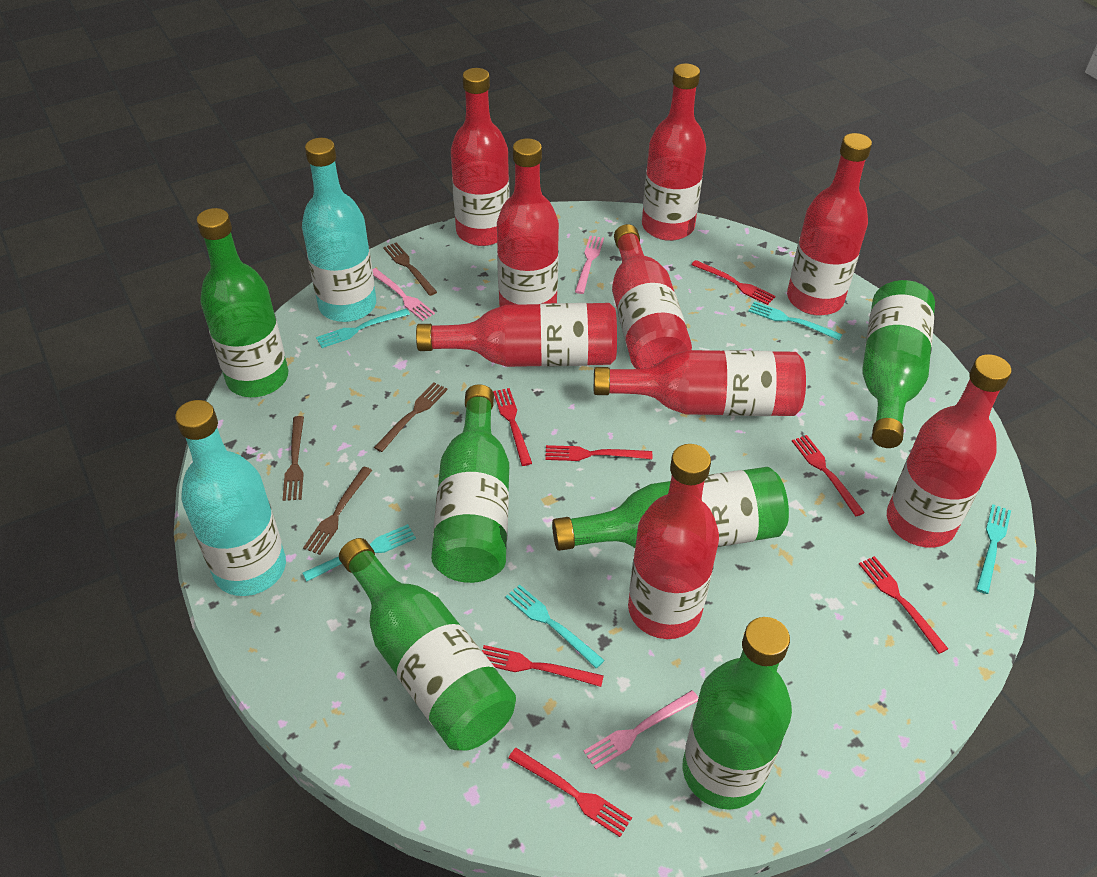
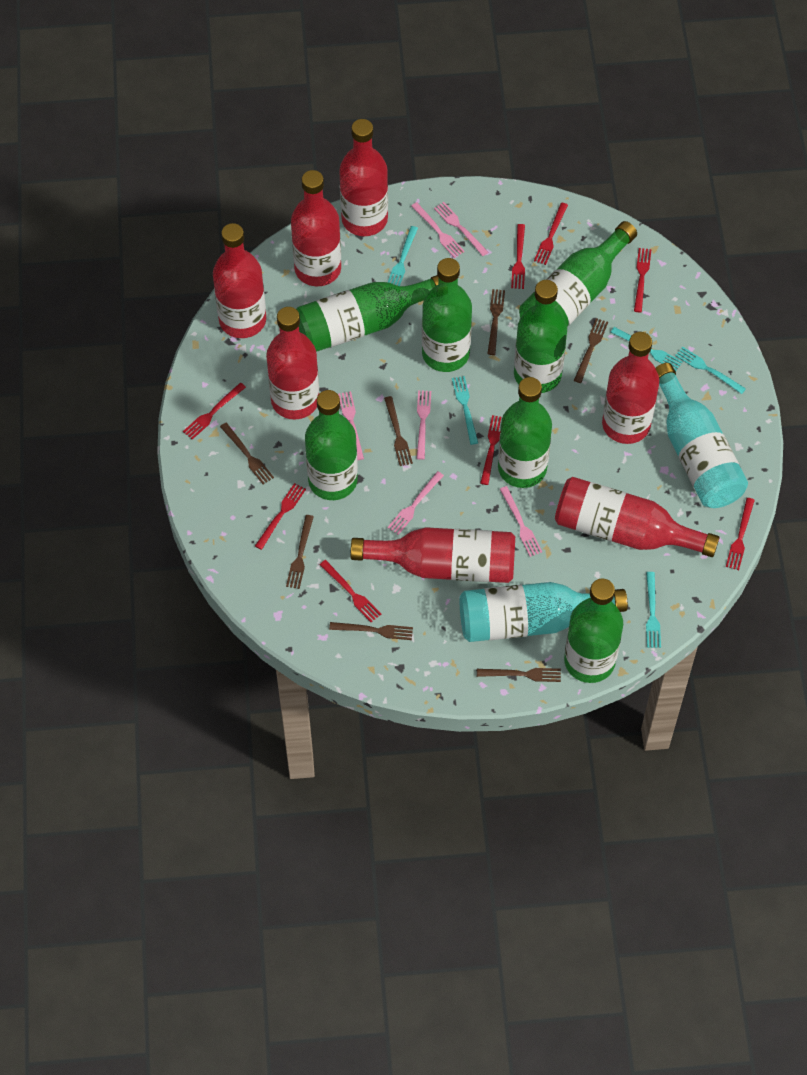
brown fork: 4 -> 7
green bottle: 6 -> 7
pink fork: 3 -> 6
red bottle: 9 -> 7
red fork: 7 -> 8

